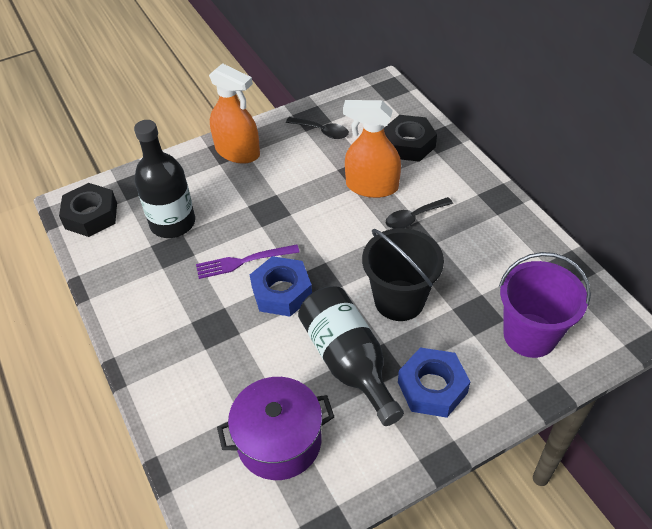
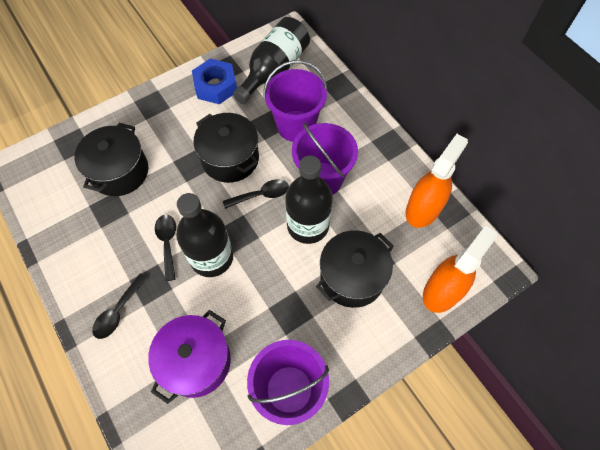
black bottle: 2 -> 3
black bucket: 1 -> 0
black nut: 2 -> 0
black pot: 0 -> 3
black spoon: 2 -> 3
blue nut: 2 -> 1
purple bucket: 1 -> 3
purple fork: 1 -> 0

